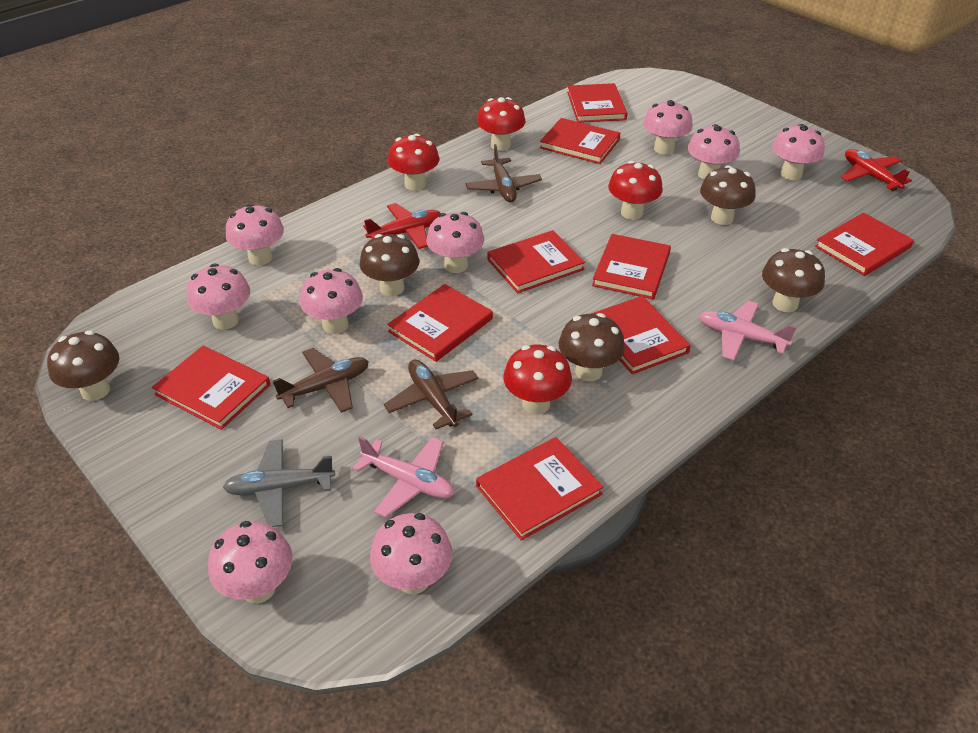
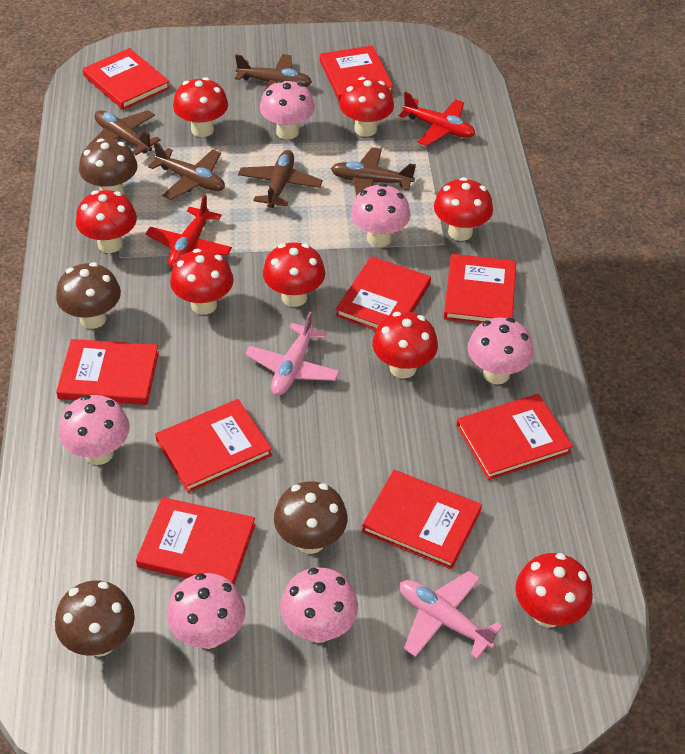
brown mushroom: 5 -> 4
brown plane: 3 -> 5
grey plane: 1 -> 0
pink mushroom: 9 -> 6
red mushroom: 4 -> 8

